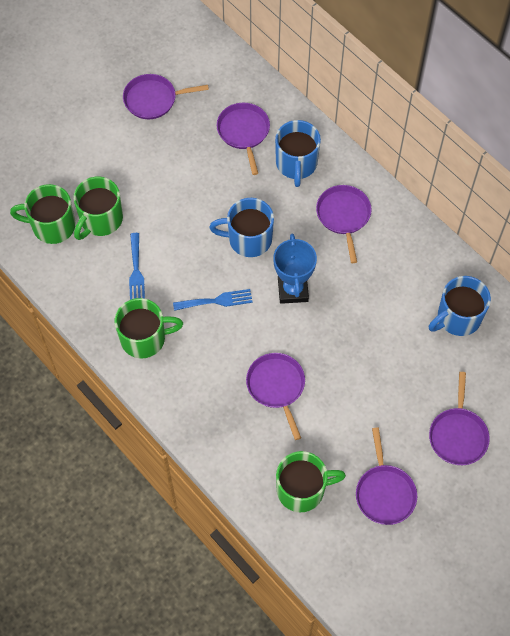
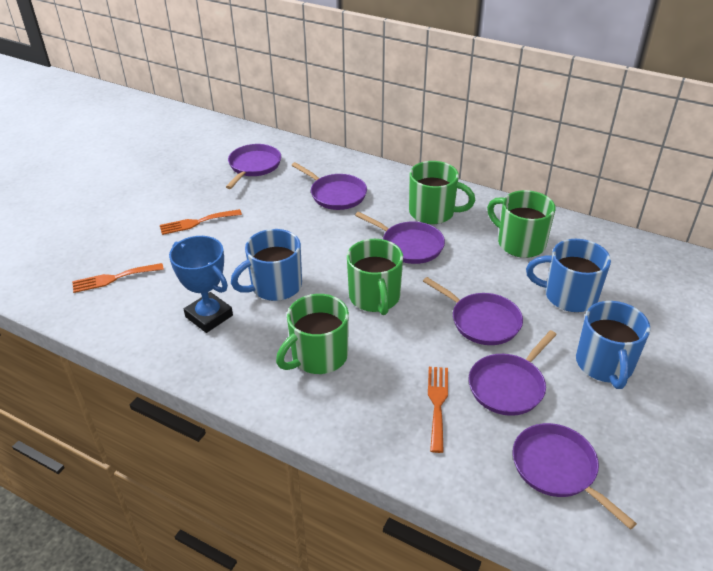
blue fork: 2 -> 0
orange fork: 0 -> 3

